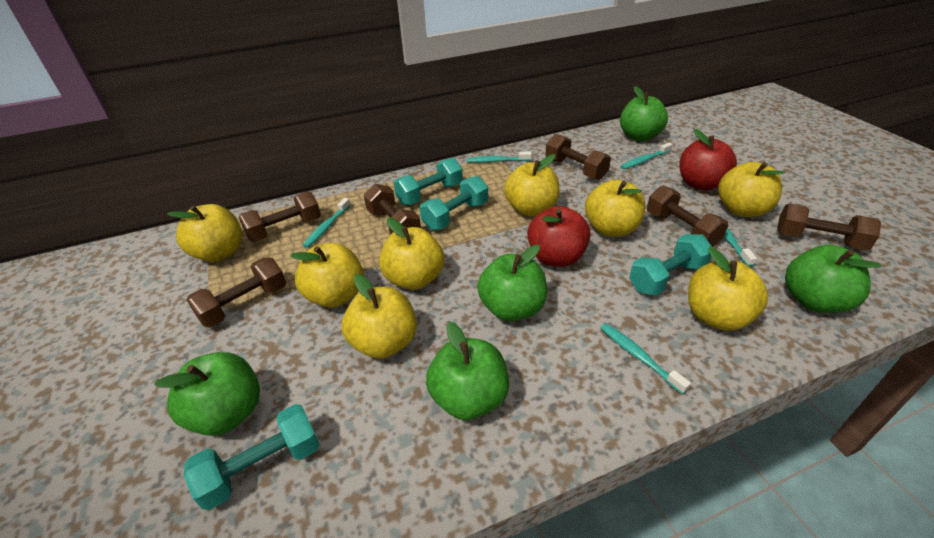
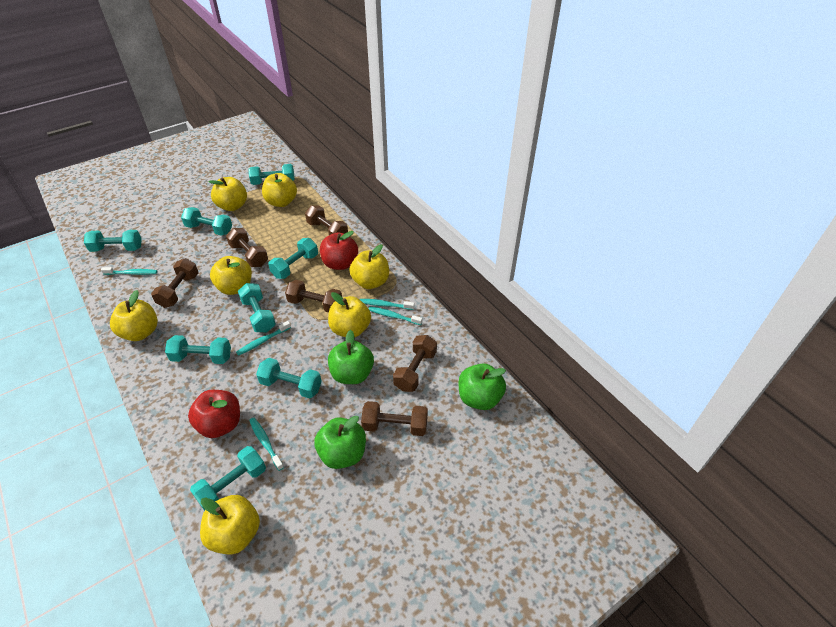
green apple: 5 -> 3
turquoise dumbbell: 4 -> 8
yellow apple: 8 -> 7

